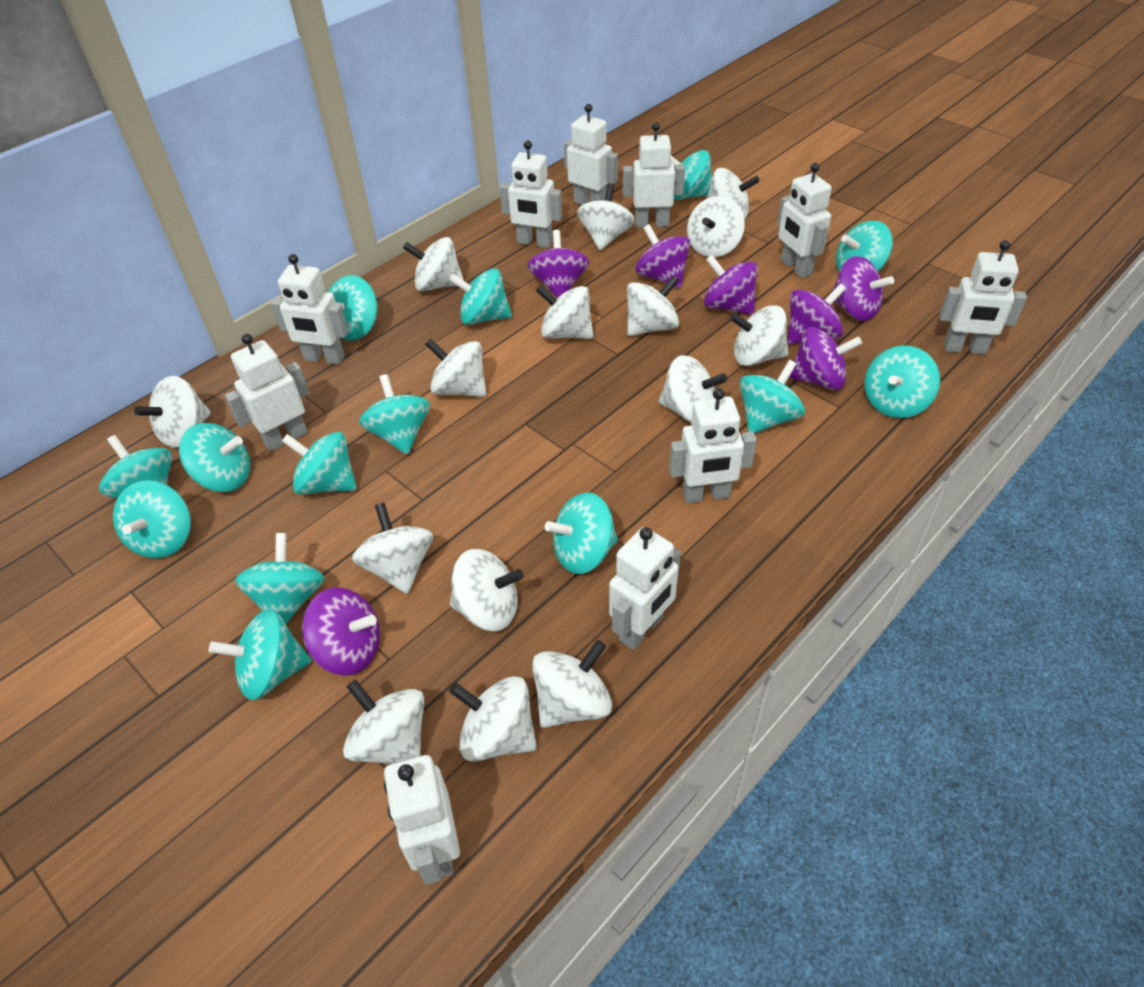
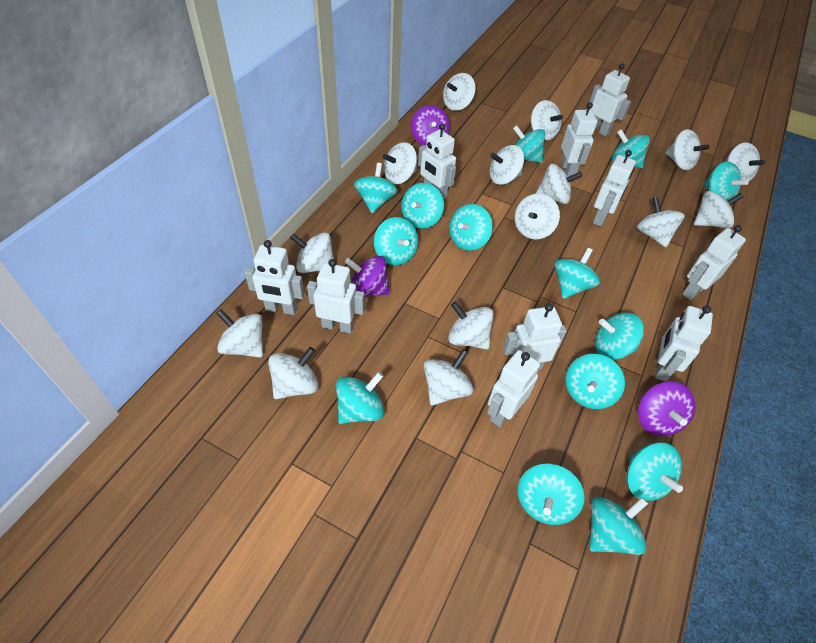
purple spinning top: 7 -> 3

